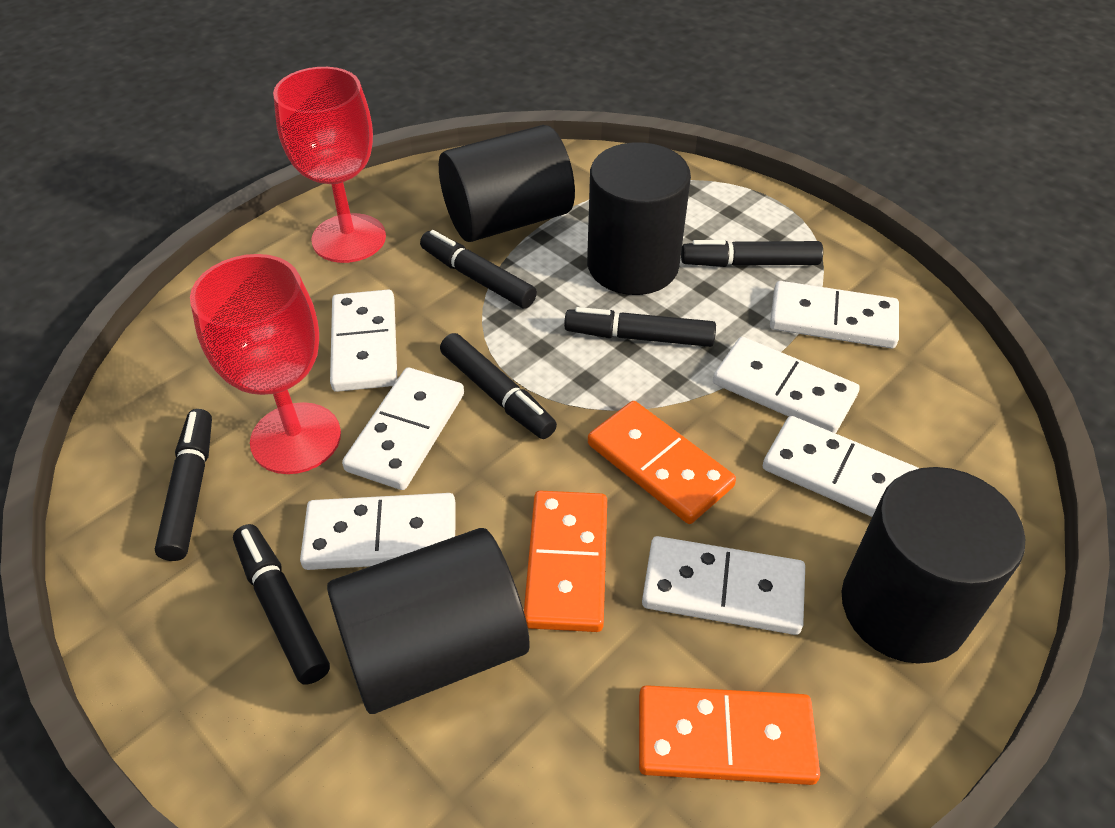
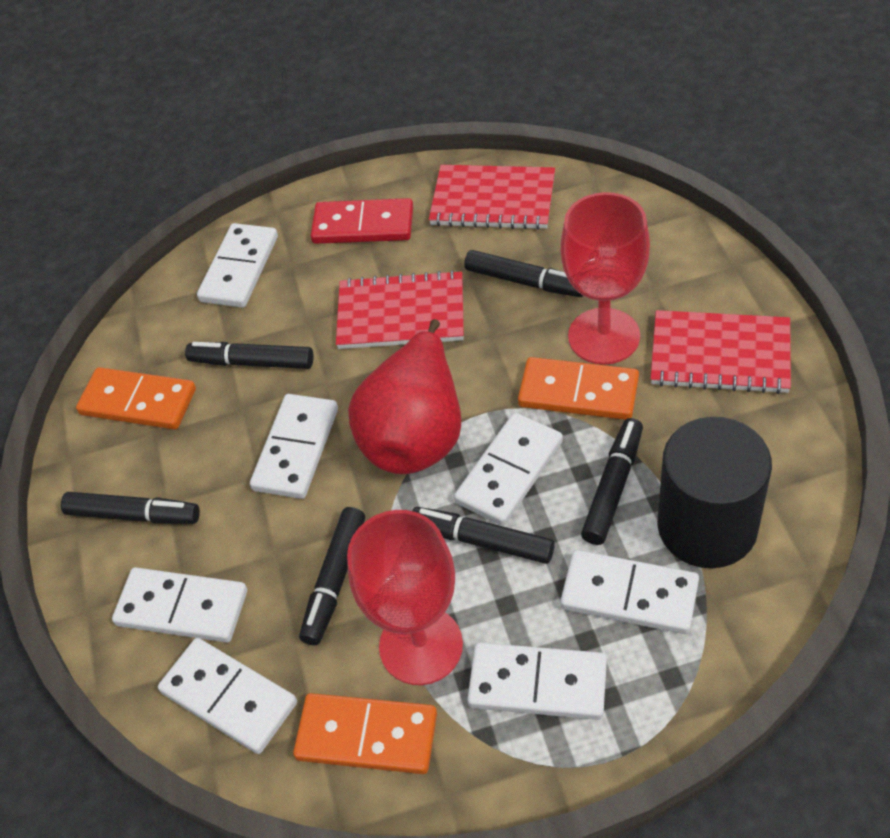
black cylinder: 4 -> 1
red domino: 0 -> 1
red notebook: 0 -> 3
red pear: 0 -> 1

